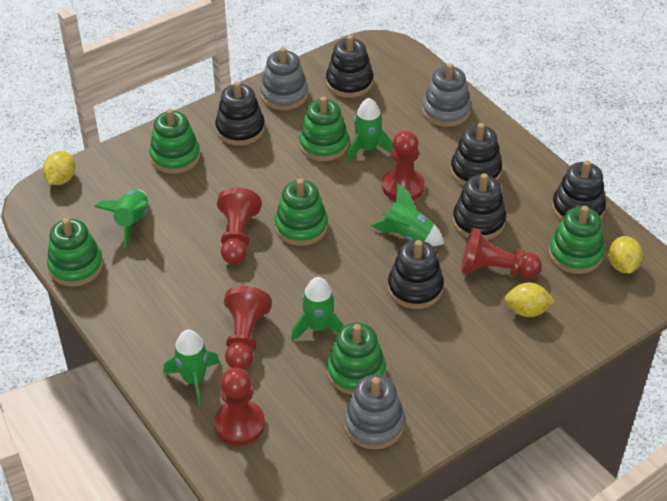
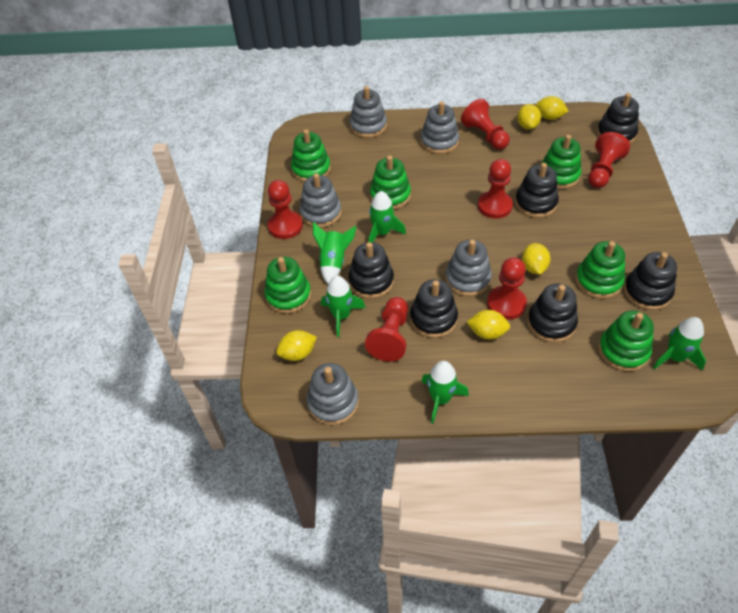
grey stacking toy: 3 -> 5
red pawn: 5 -> 6
yellow lemon: 3 -> 5

